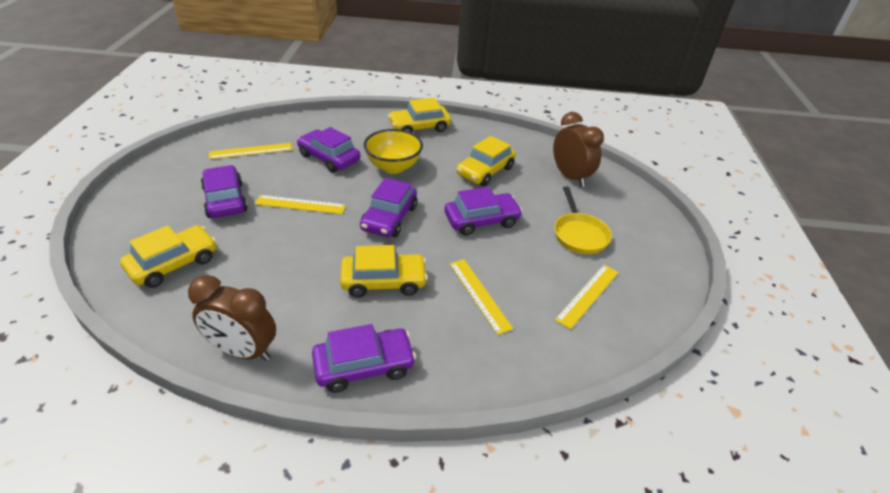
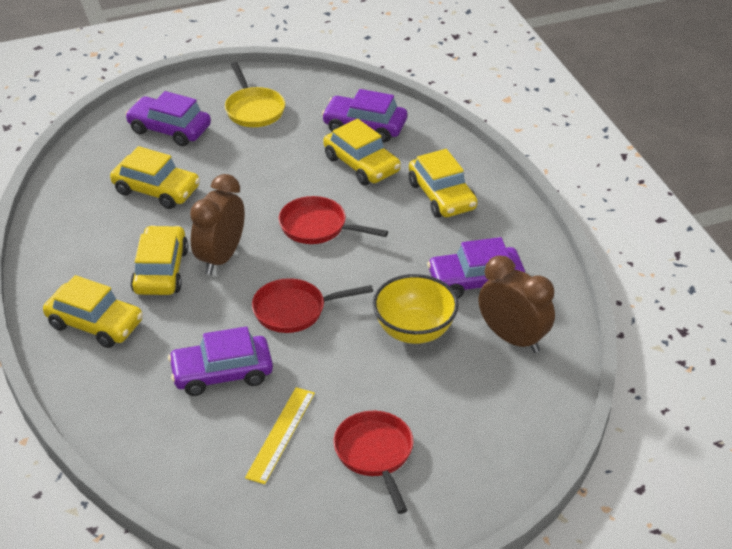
purple car: 5 -> 4
red pan: 0 -> 3
yellow car: 4 -> 5
yellow ruler: 4 -> 1

